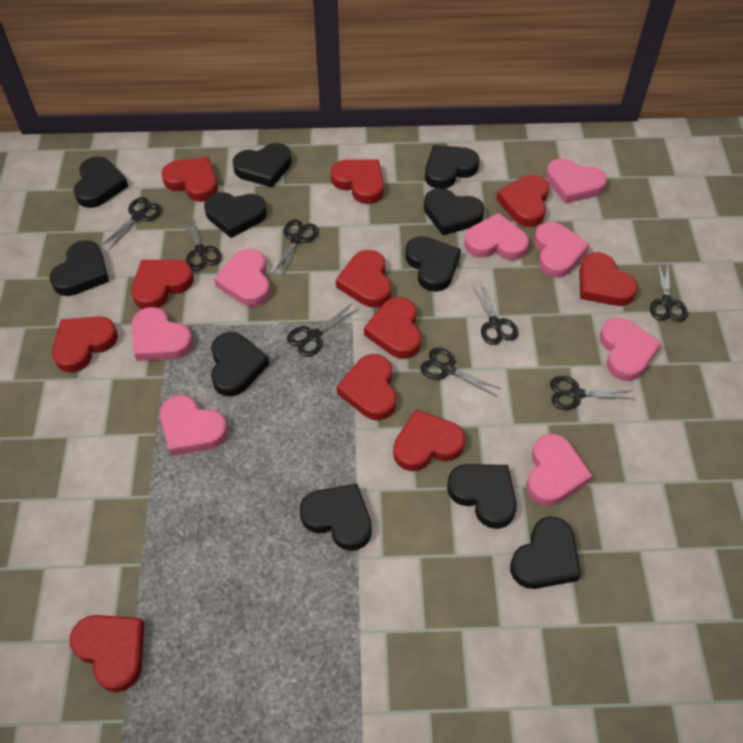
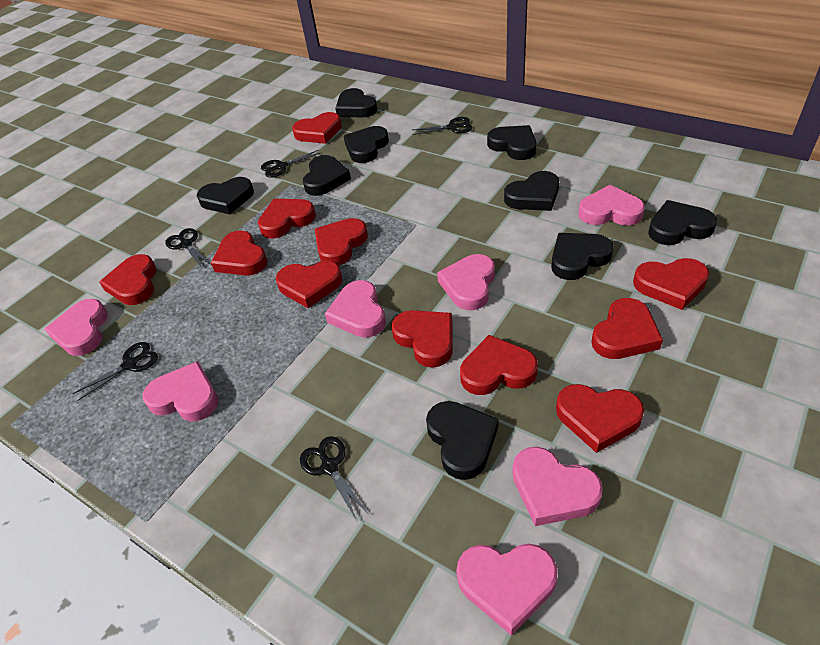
black heart: 11 -> 9
black scissors: 8 -> 5
pink heart: 8 -> 7

